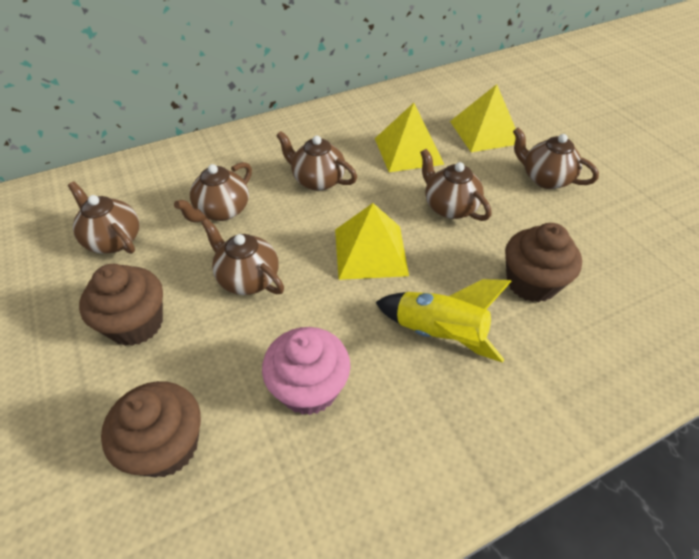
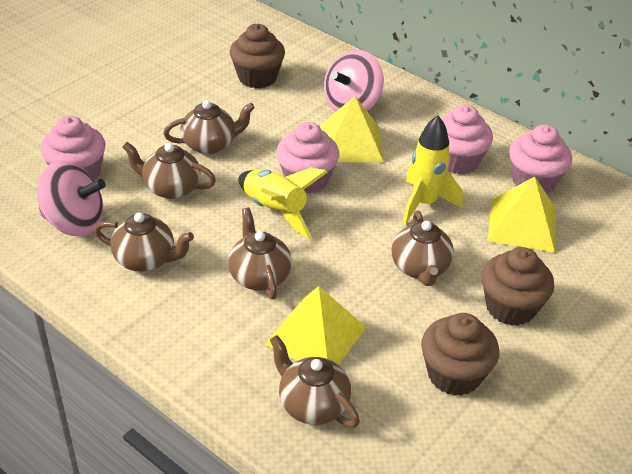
pink cupcake: 1 -> 4
pink spinning top: 0 -> 2
yellow rocket: 1 -> 2

